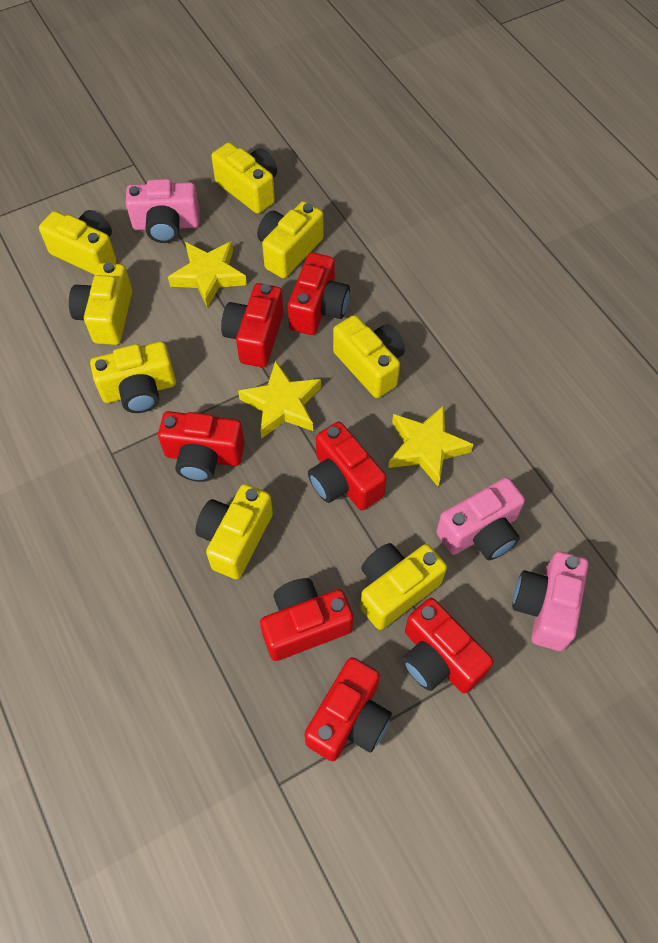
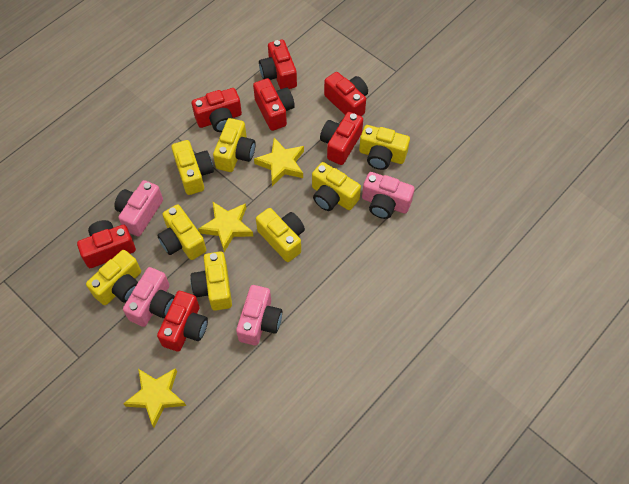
pink camera: 3 -> 4

